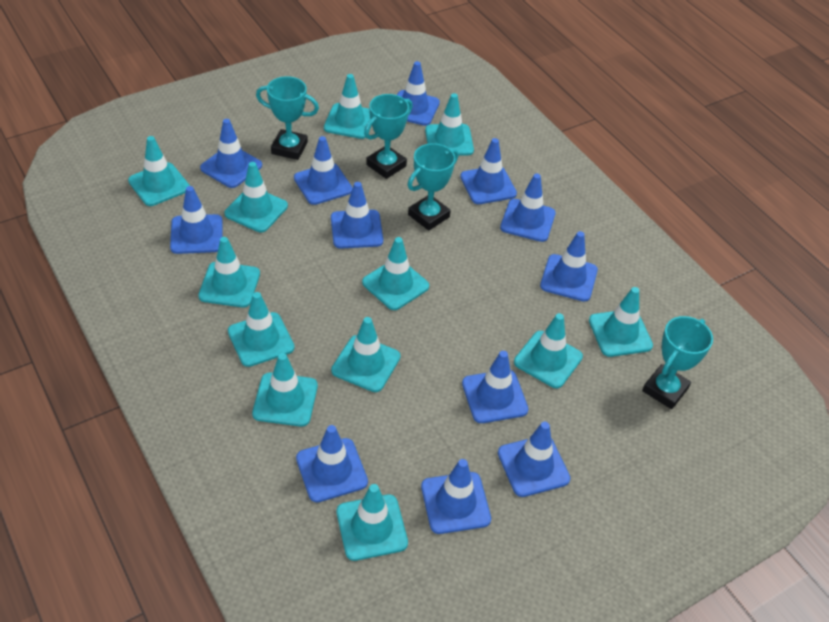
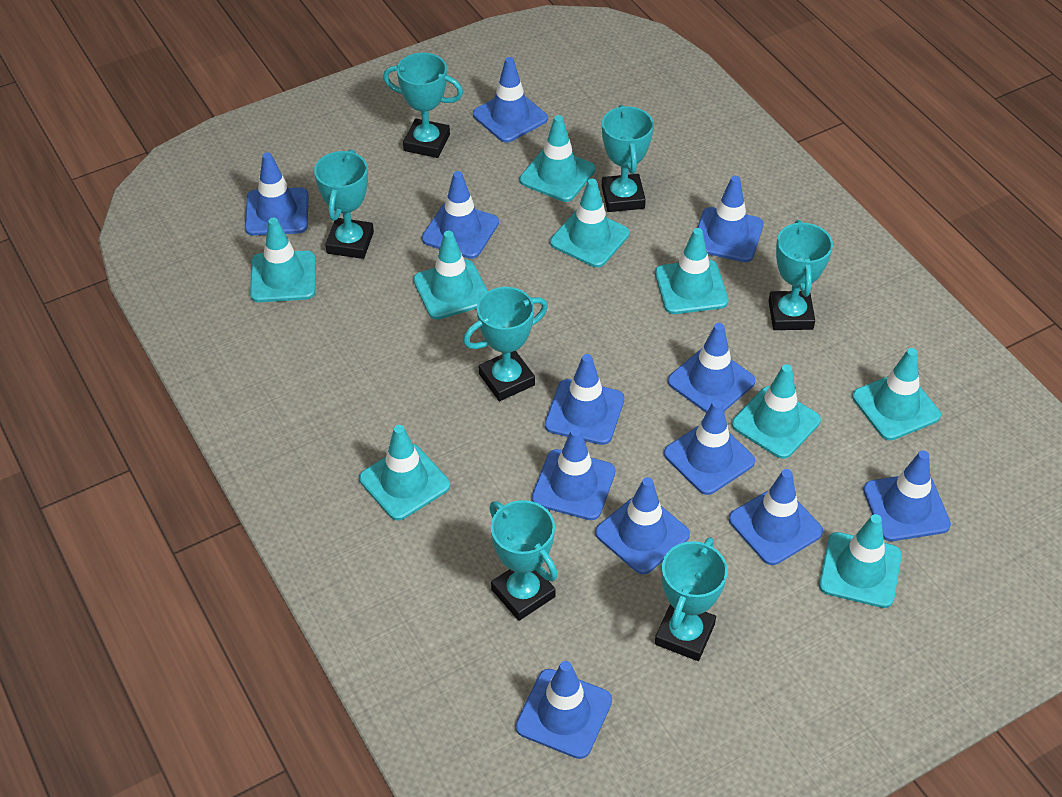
turquoise traffic cone: 12 -> 9
turquoise trophy: 4 -> 7

